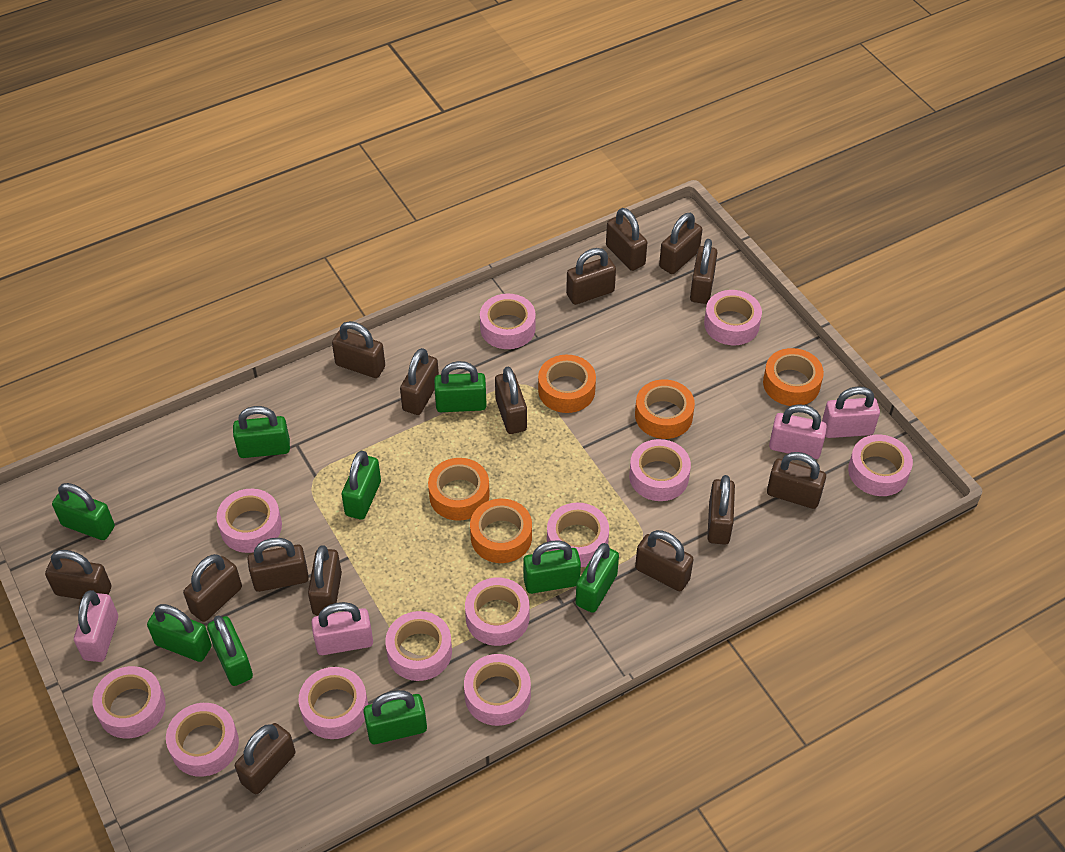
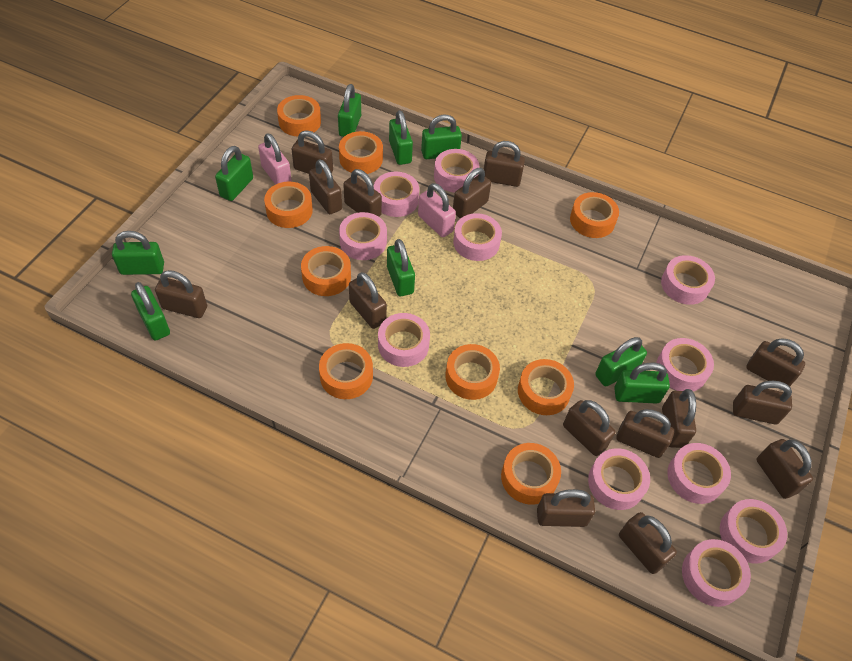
orange tape: 5 -> 9
pink padlock: 4 -> 2
pink tape: 12 -> 11

